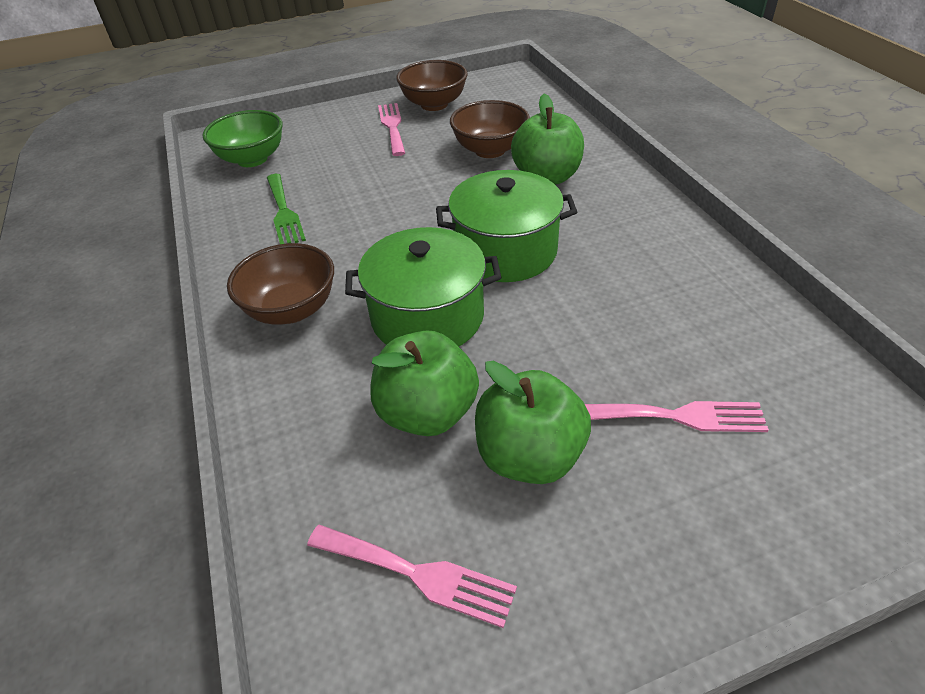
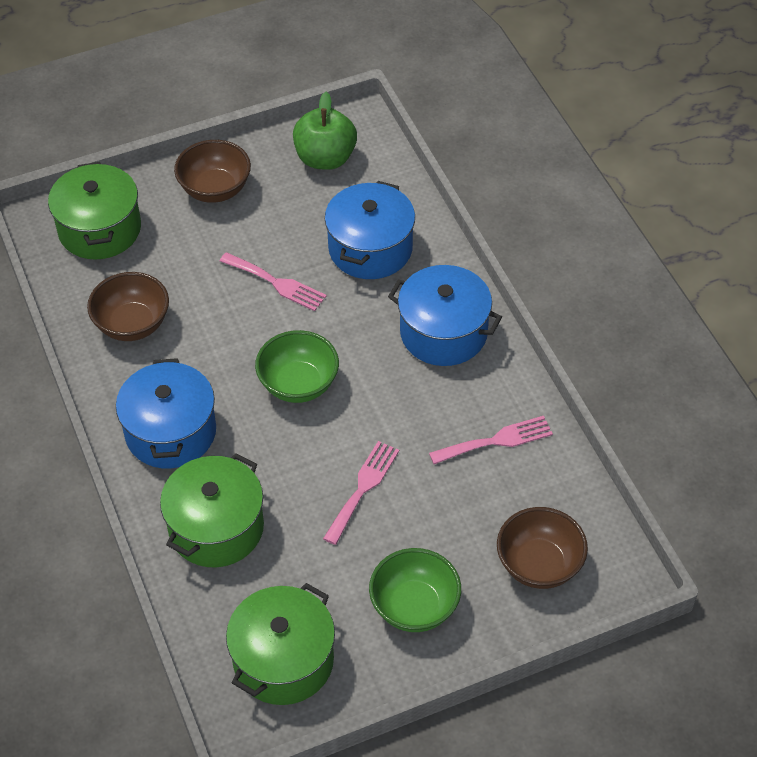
blue pot: 0 -> 3
green apple: 3 -> 1
green bowl: 1 -> 2
green fork: 1 -> 0
green pot: 2 -> 3

